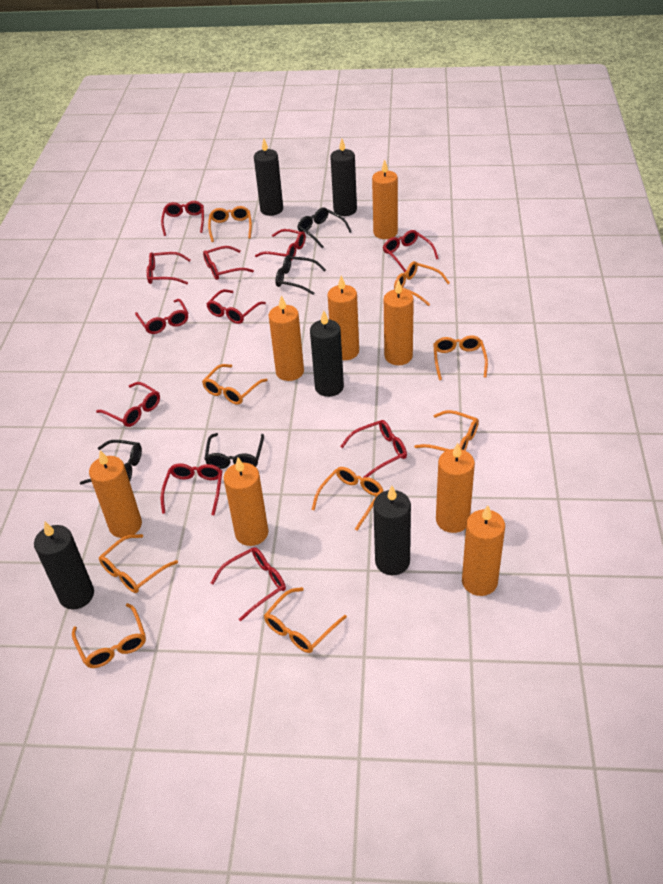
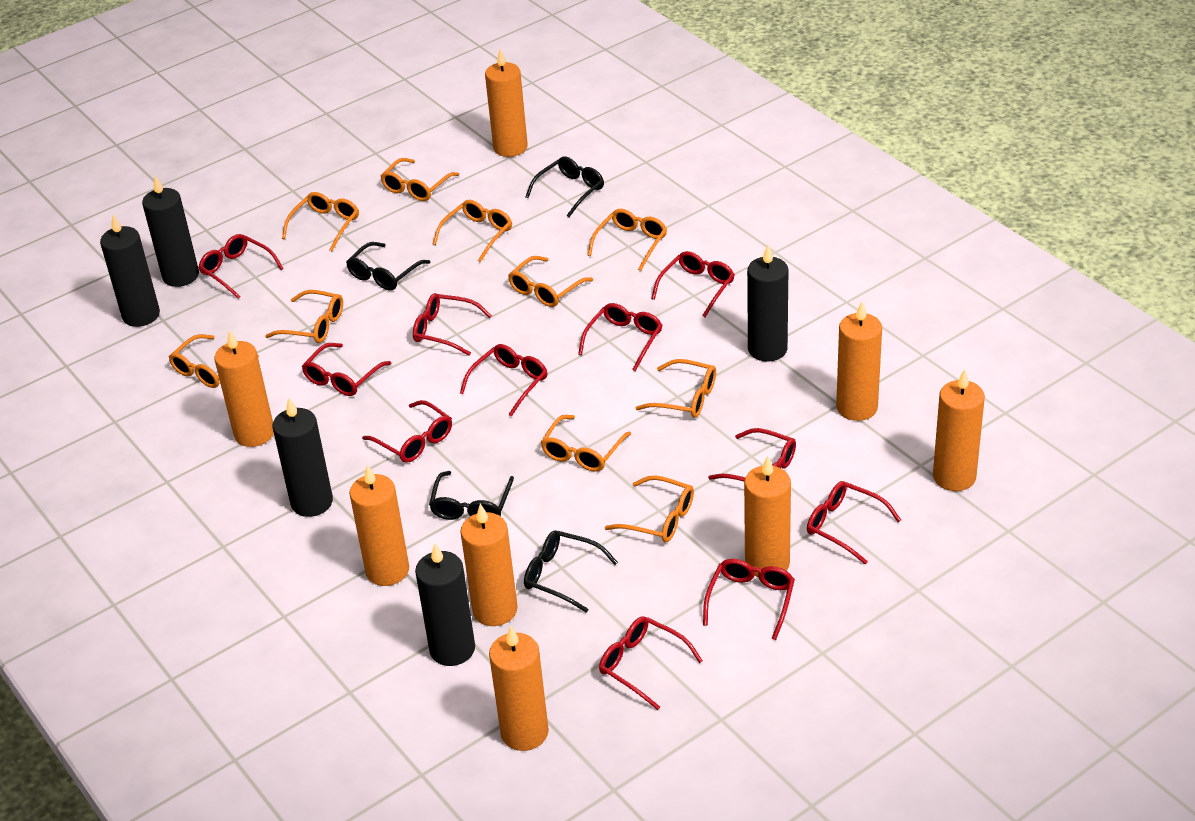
orange glasses: 9 -> 10

